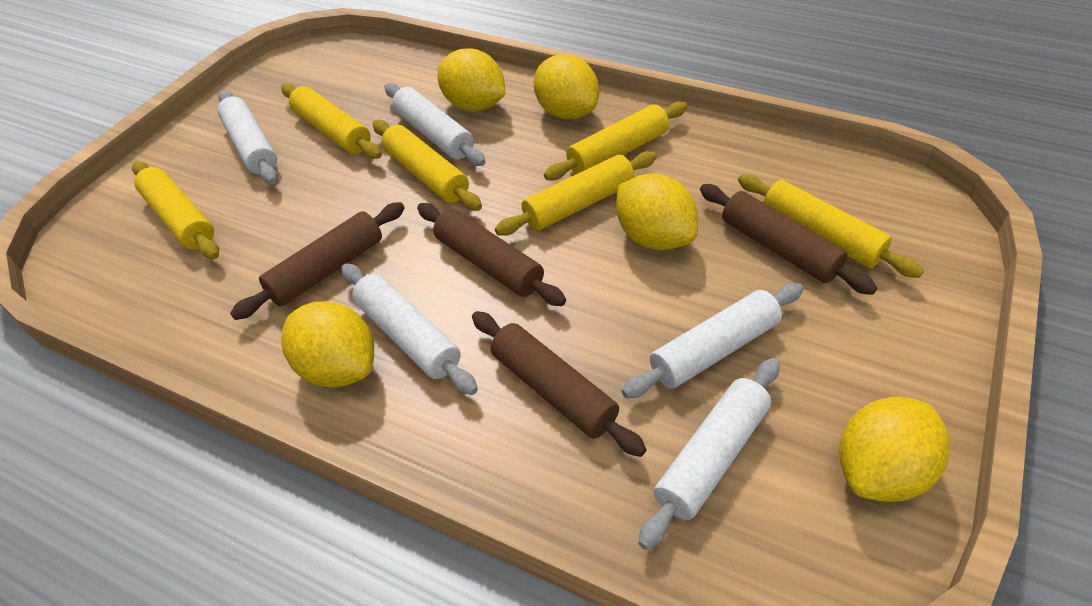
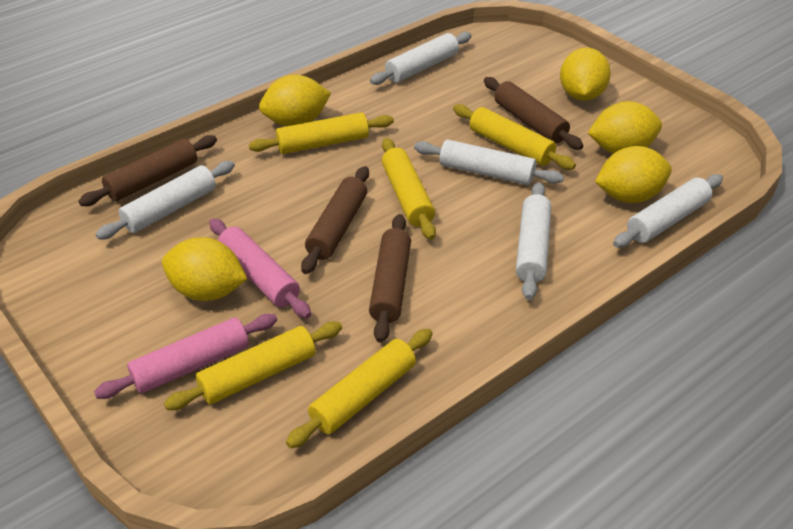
pink rolling pin: 0 -> 2
yellow rolling pin: 6 -> 5

